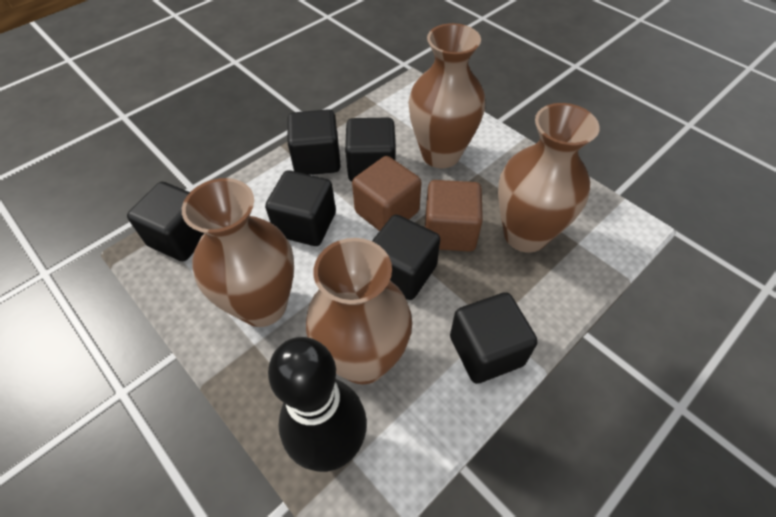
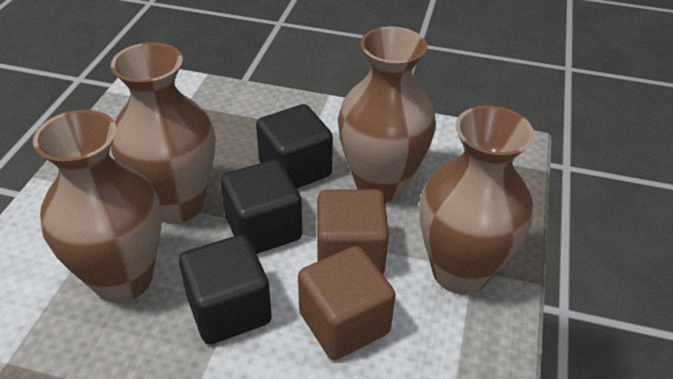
black bowling pin: 1 -> 0
black cube: 6 -> 3

